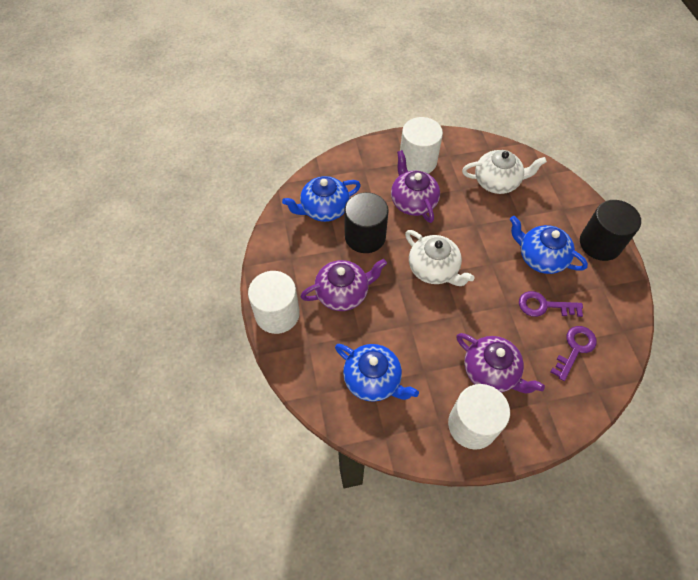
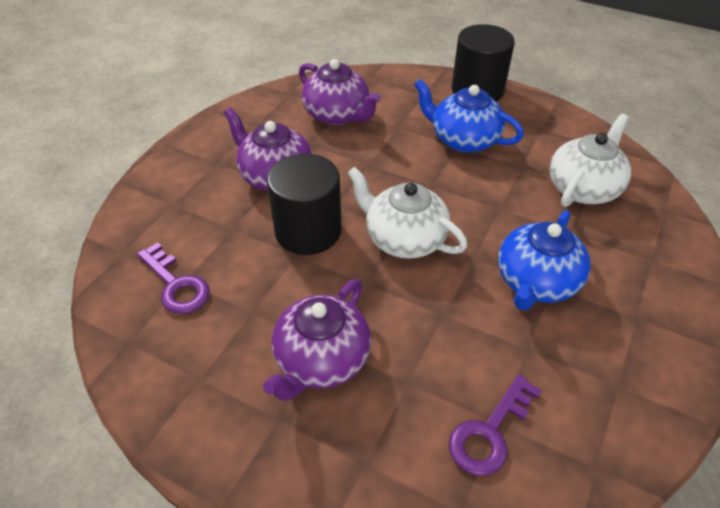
blue teapot: 3 -> 2
white cylinder: 3 -> 0

